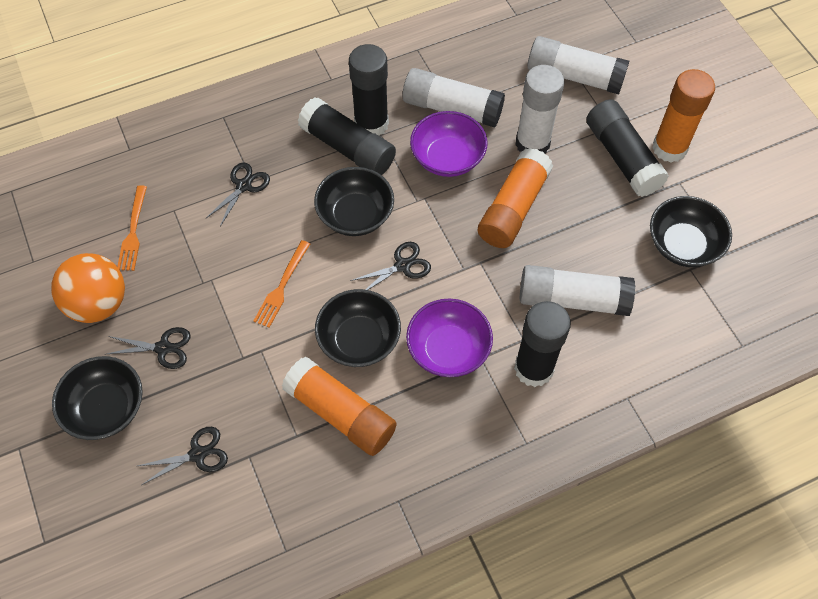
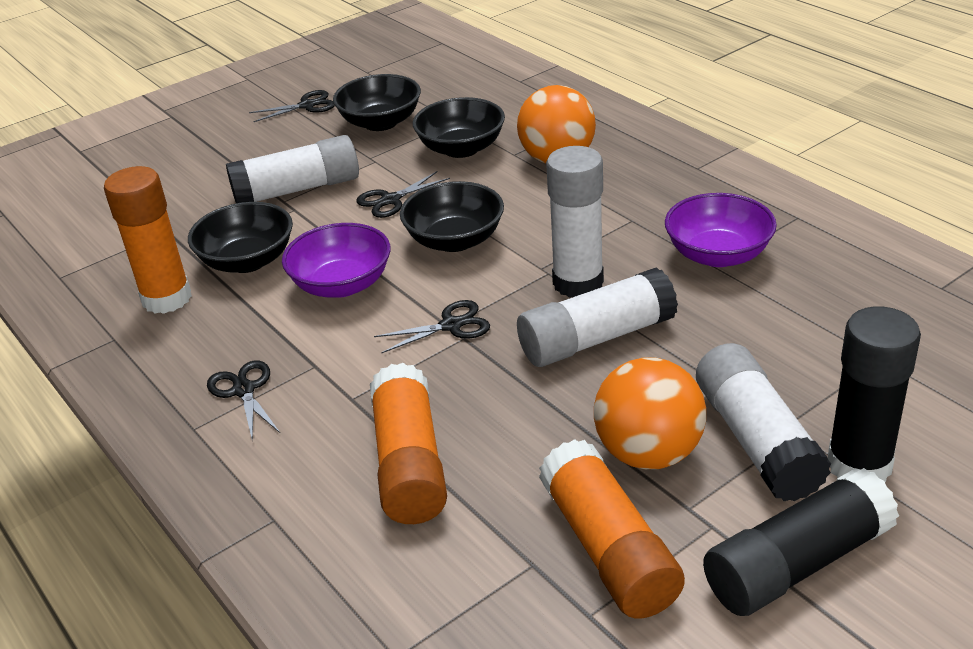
black glue stick: 4 -> 2
orange ball: 1 -> 2
orange fork: 2 -> 0

